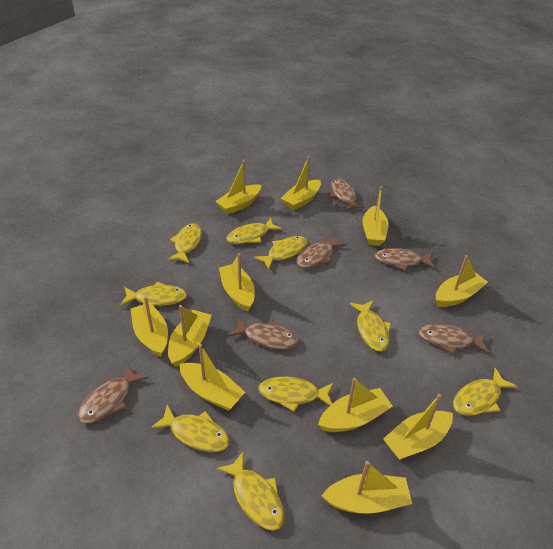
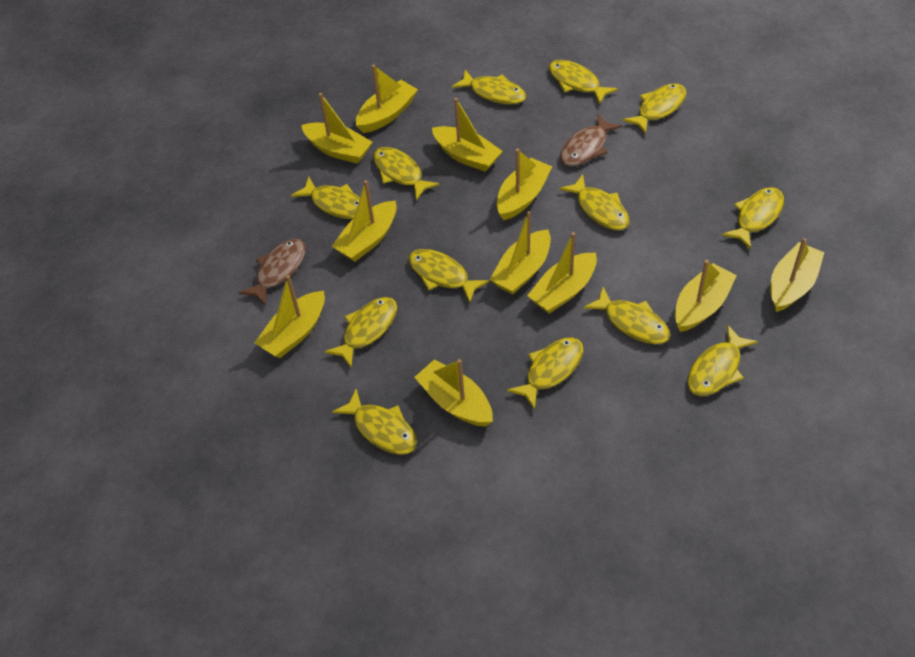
brown fish: 6 -> 2
yellow fish: 9 -> 13

